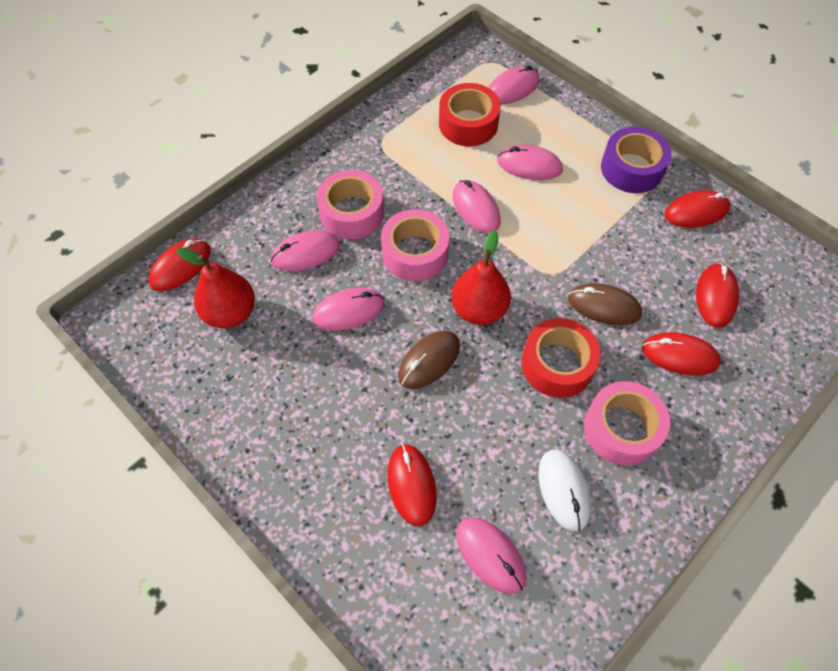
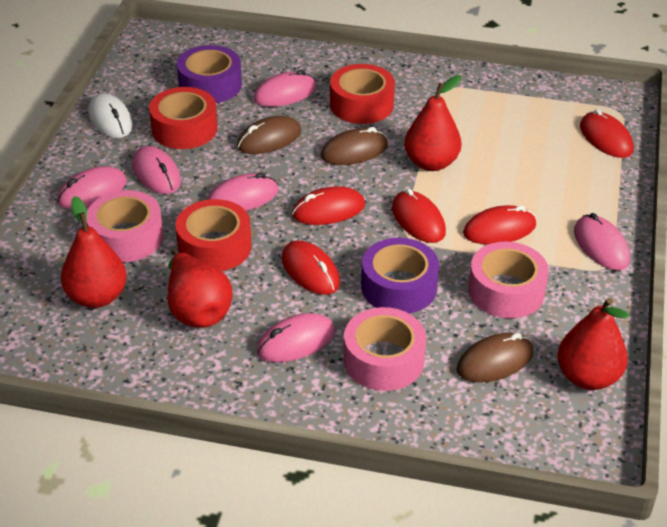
brown mouse: 2 -> 3
purple tape: 1 -> 2
red pear: 2 -> 4
red tape: 2 -> 3

